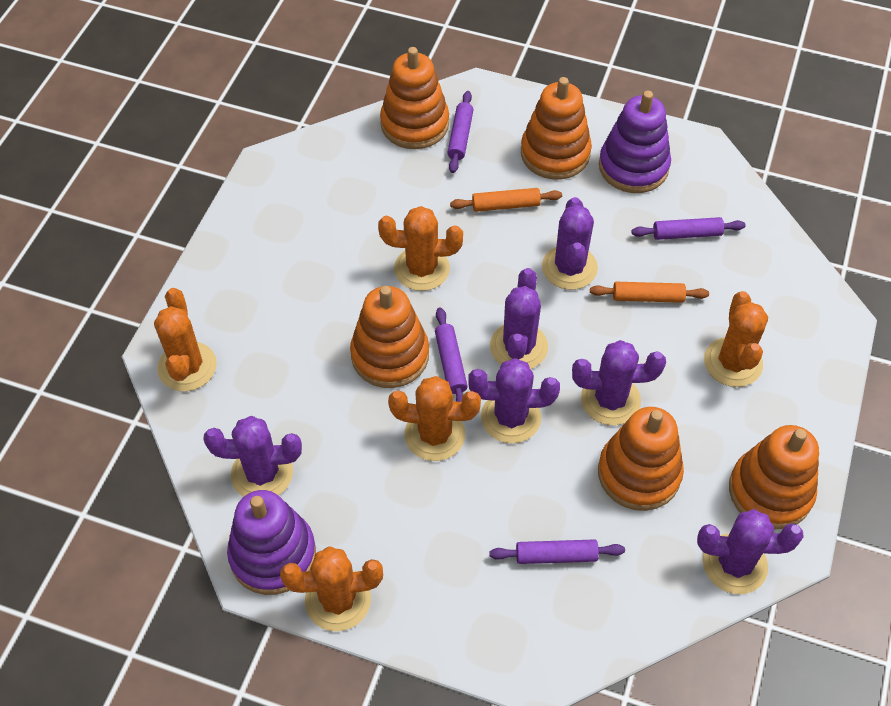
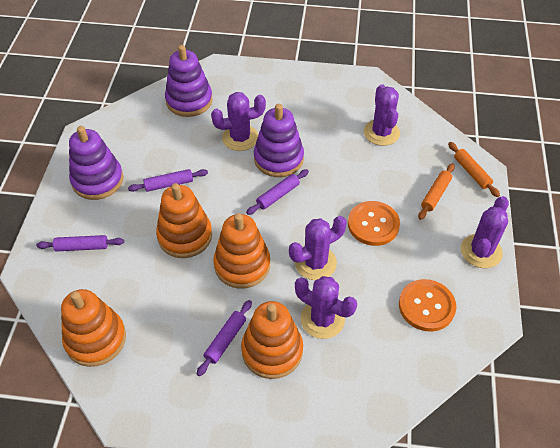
orange button: 0 -> 2
orange cactus: 5 -> 0
orange stacking toy: 5 -> 4
purple cactus: 6 -> 5
purple stacking toy: 2 -> 3

